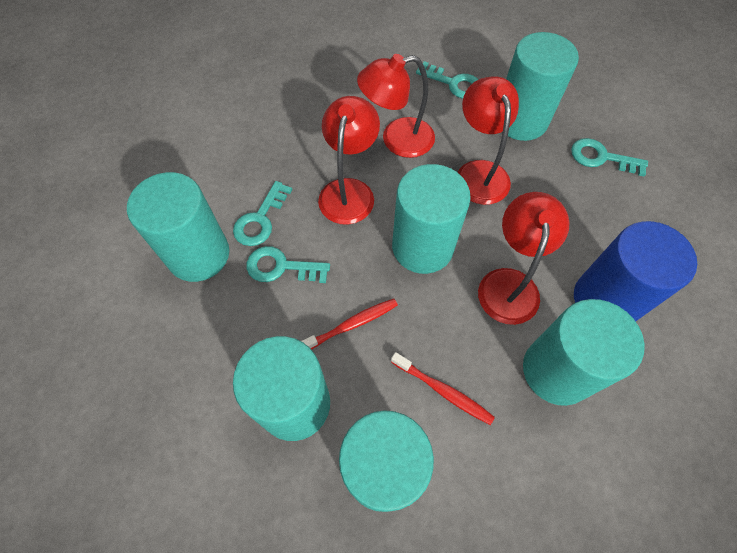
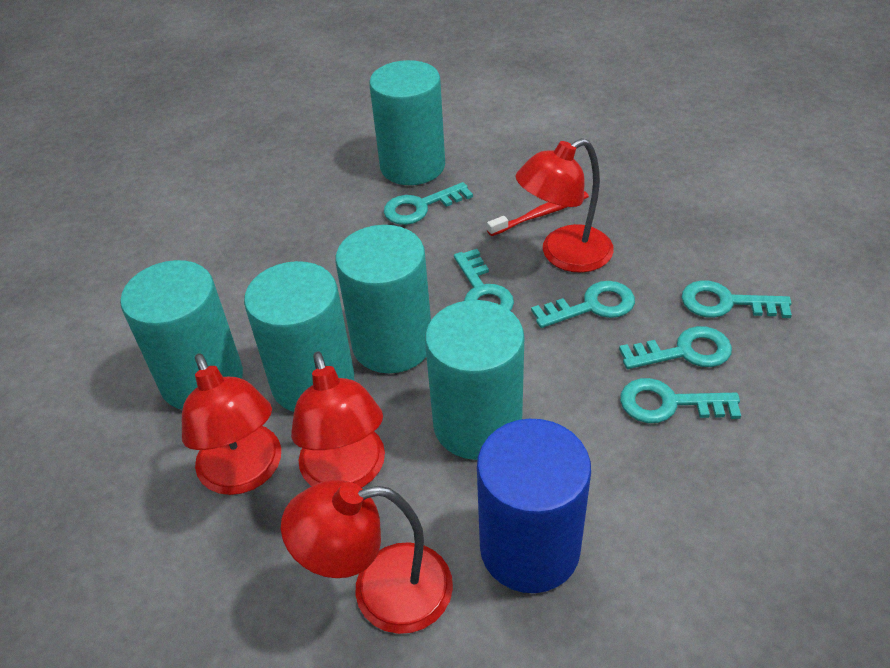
red toothbrush: 2 -> 1
turquoise cylinder: 6 -> 5
turquoise key: 4 -> 6

